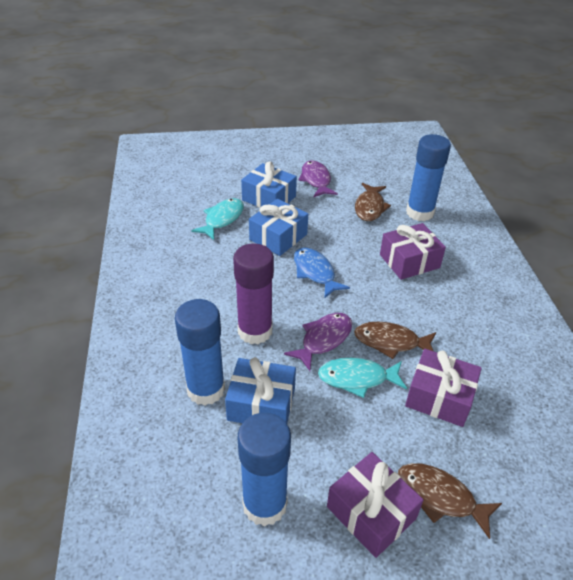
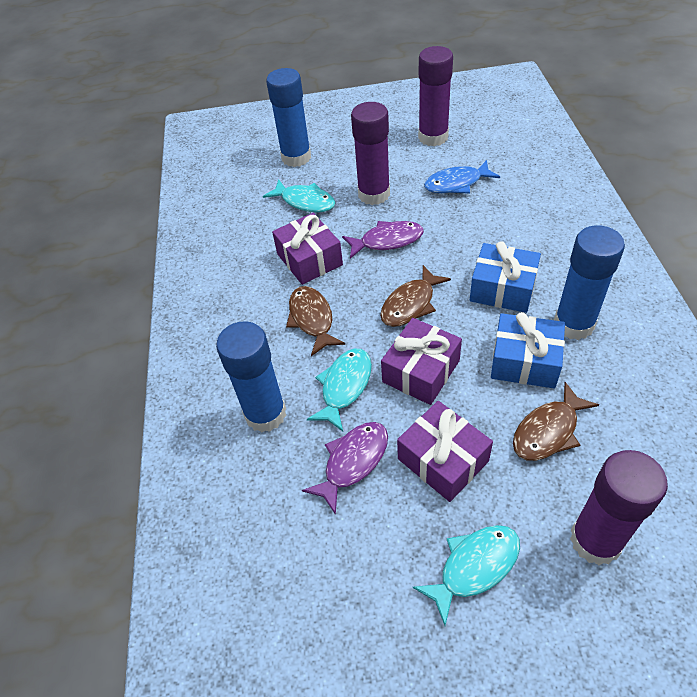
blue gift: 3 -> 2
purple glue stick: 1 -> 3
turquoise fish: 2 -> 3

